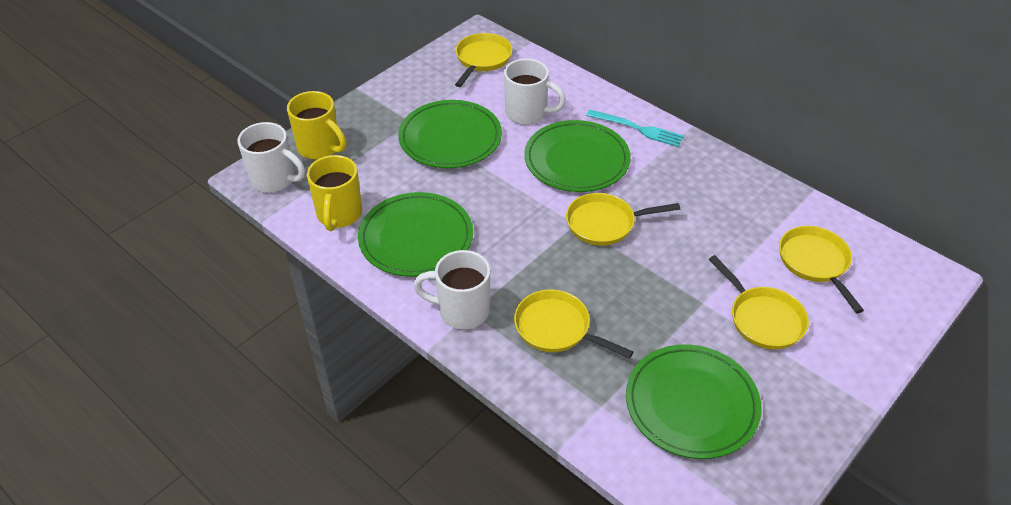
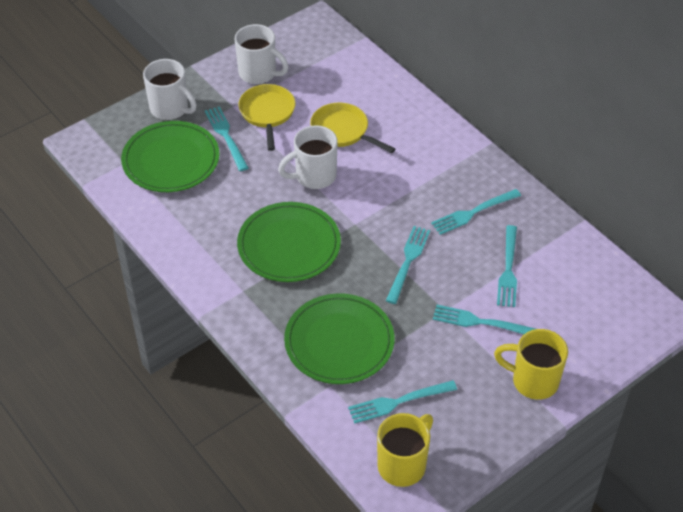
green plate: 4 -> 3
turquoise fork: 1 -> 6
yellow pan: 5 -> 2

